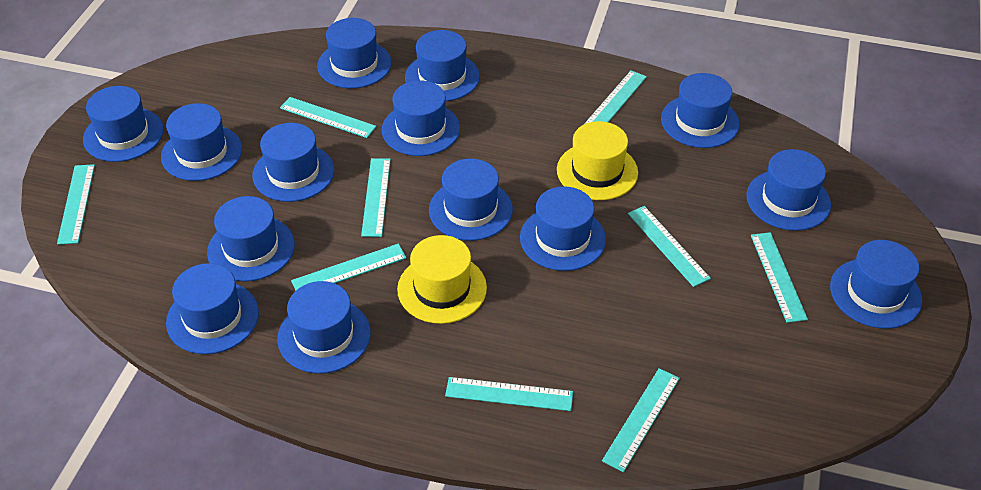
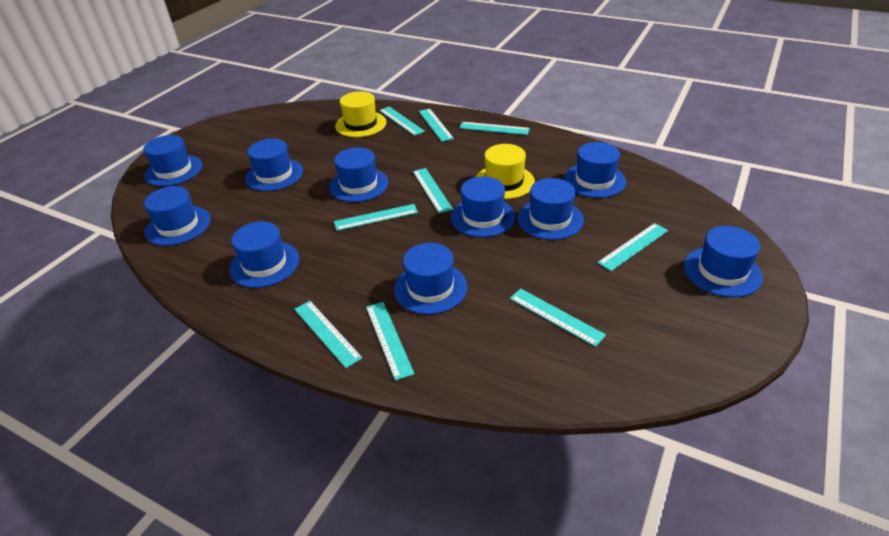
blue hat: 14 -> 10

